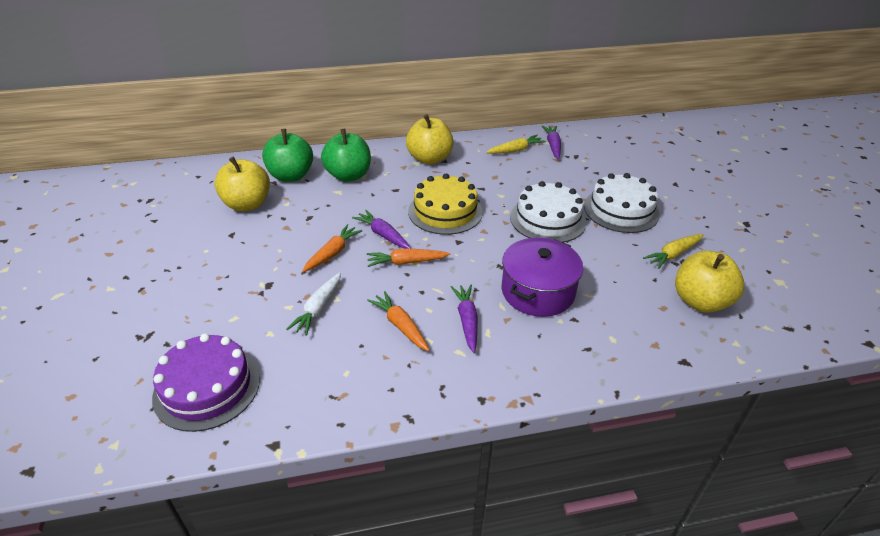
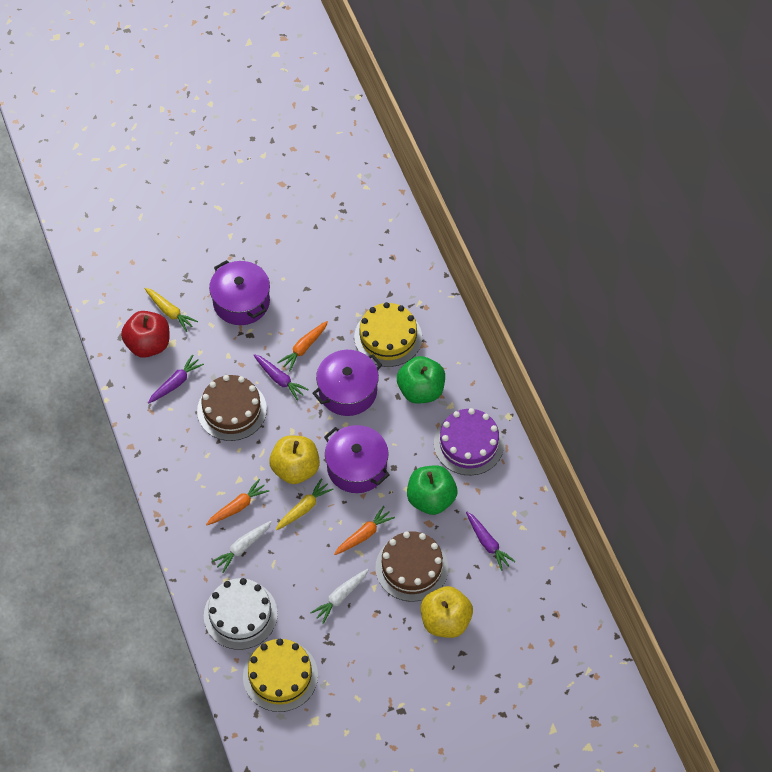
brown cake: 0 -> 2
purple pot: 1 -> 3
red apple: 0 -> 1
white cake: 2 -> 1
white carrot: 1 -> 2
yellow apple: 3 -> 2
yellow cake: 1 -> 2

